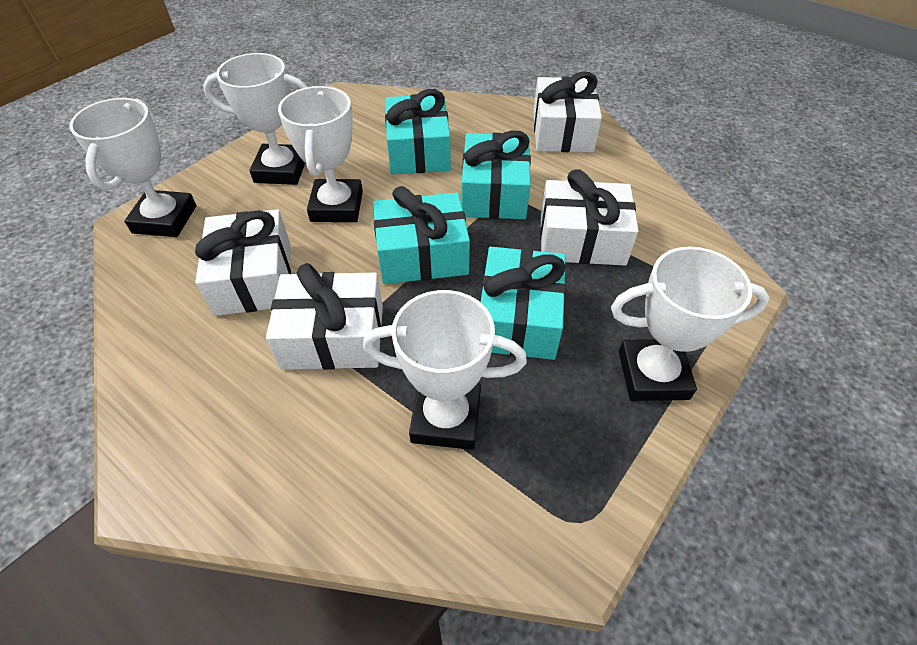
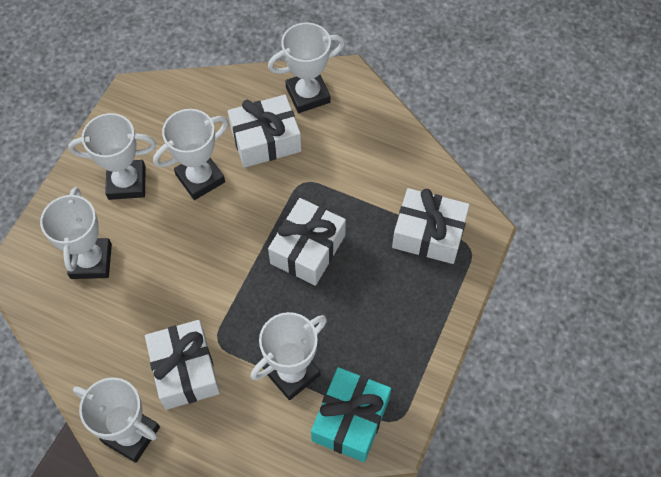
turquoise gift: 4 -> 1
white trophy: 5 -> 6

